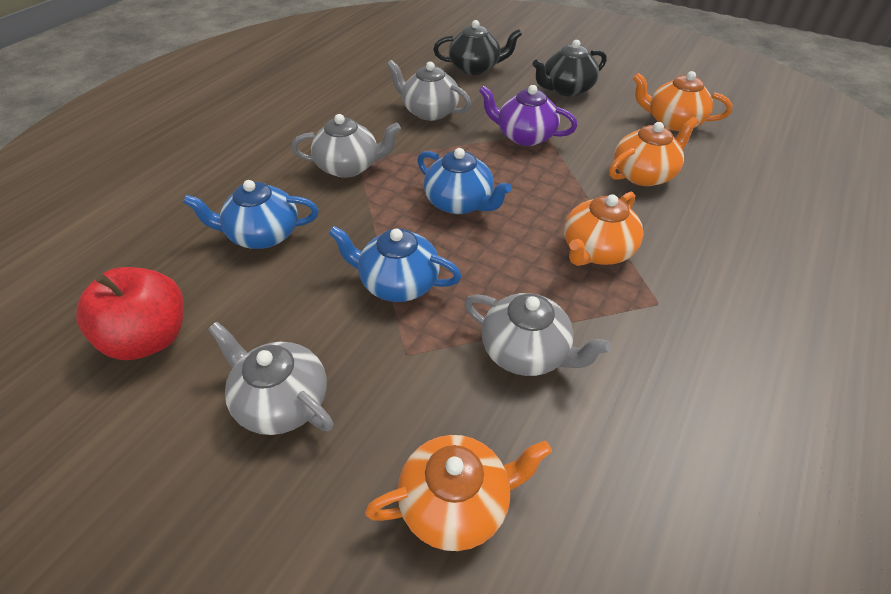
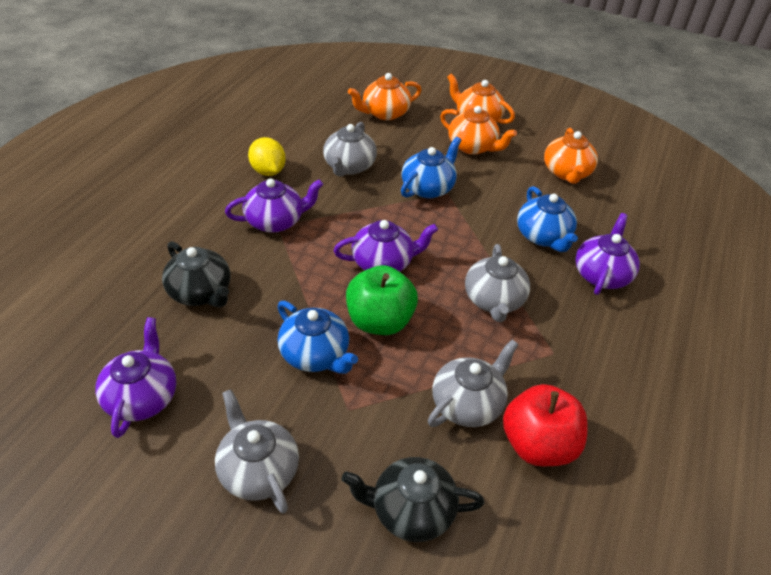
green apple: 0 -> 1
purple teapot: 1 -> 4
yellow lemon: 0 -> 1

